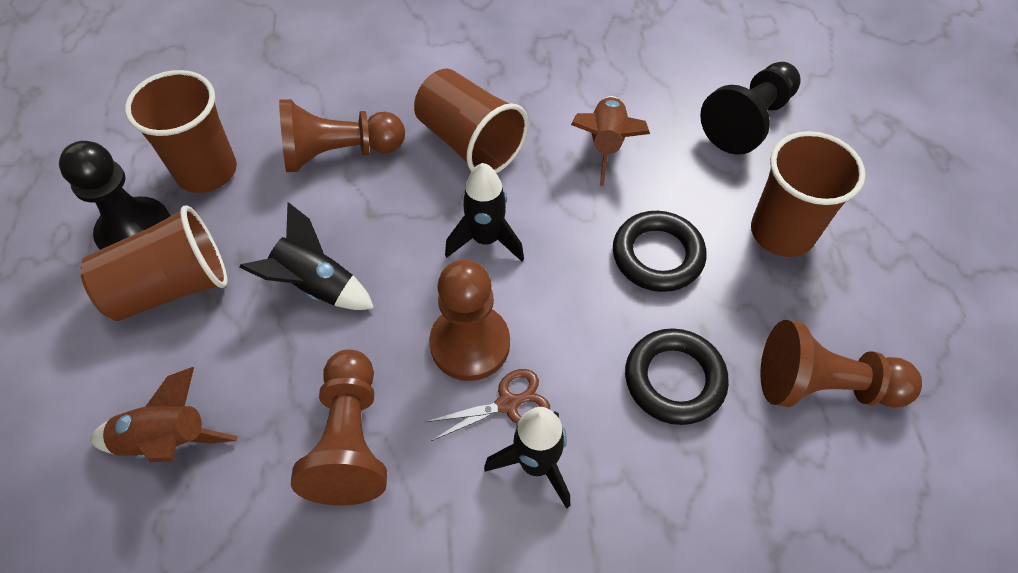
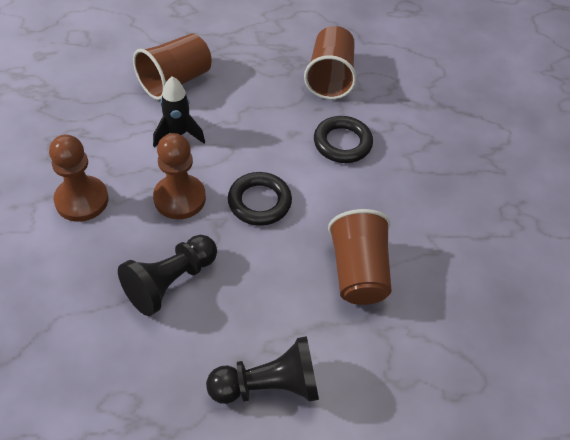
black rocket: 3 -> 1
brown cup: 4 -> 3
brown pawn: 4 -> 2
brown rocket: 2 -> 0
brown scissors: 1 -> 0

